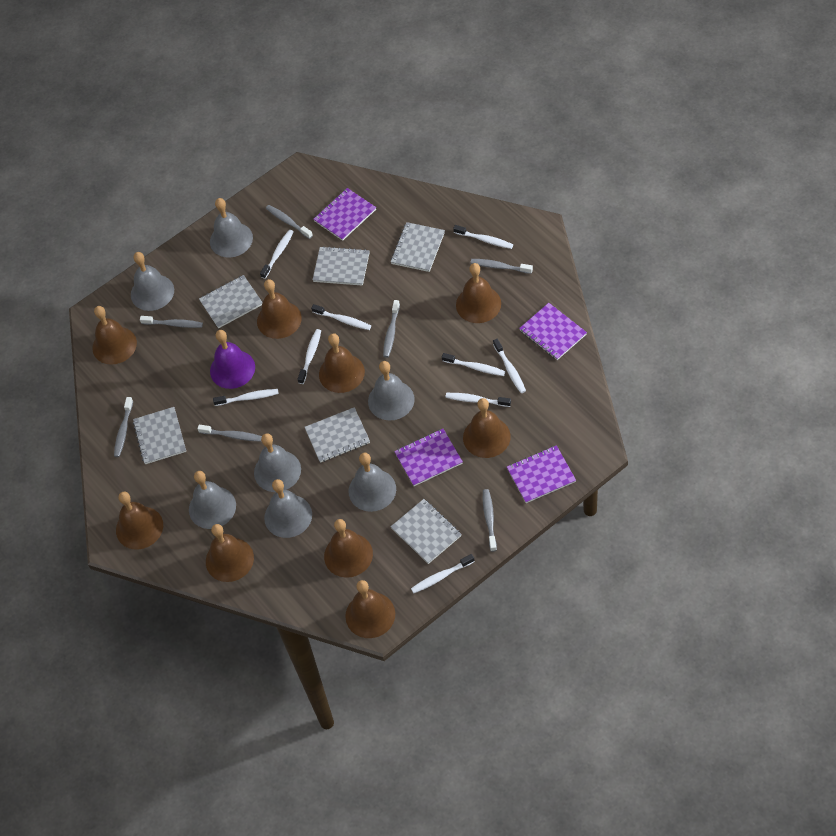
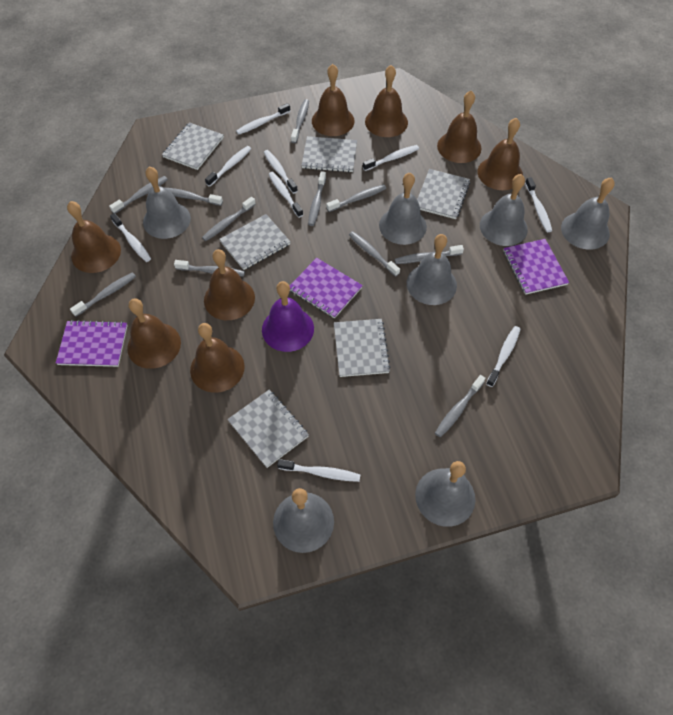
brown bell: 9 -> 8
grey toothbrush: 7 -> 11
purple notebook: 4 -> 3

